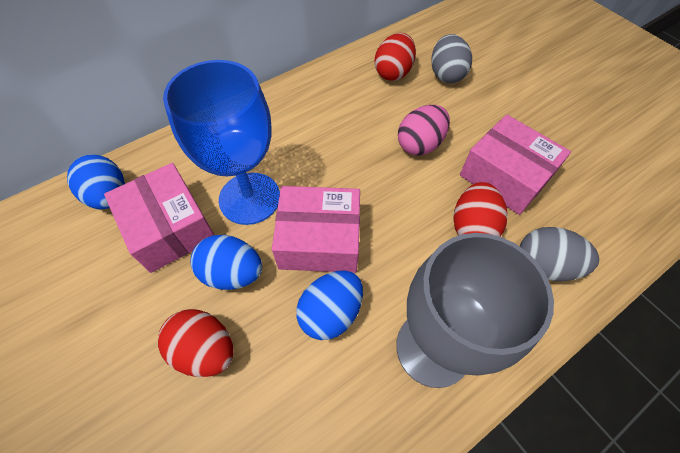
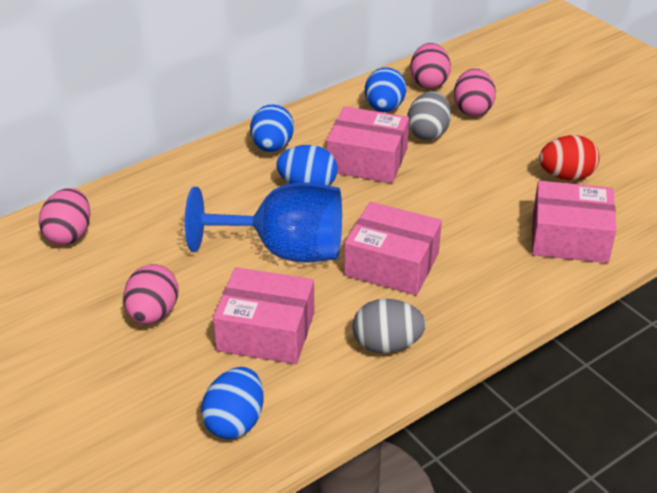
blue egg: 3 -> 4
grey goblet: 1 -> 0
pink box: 3 -> 4
pink egg: 1 -> 4
red egg: 3 -> 1

